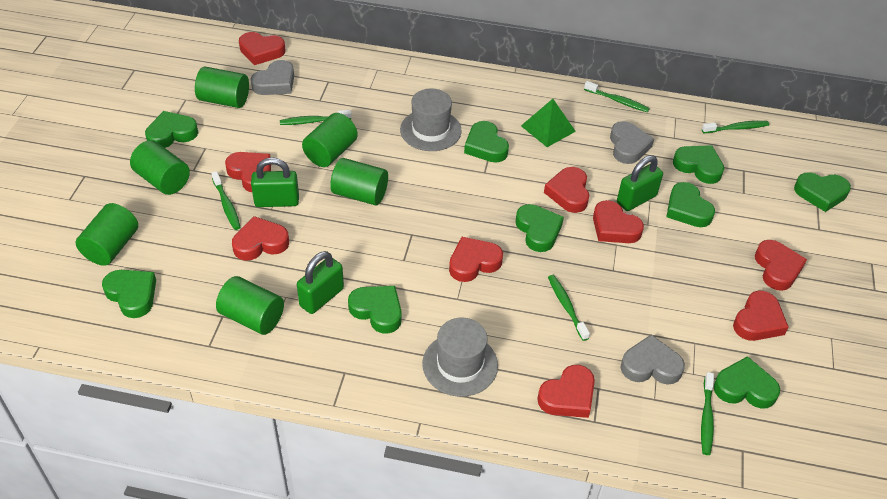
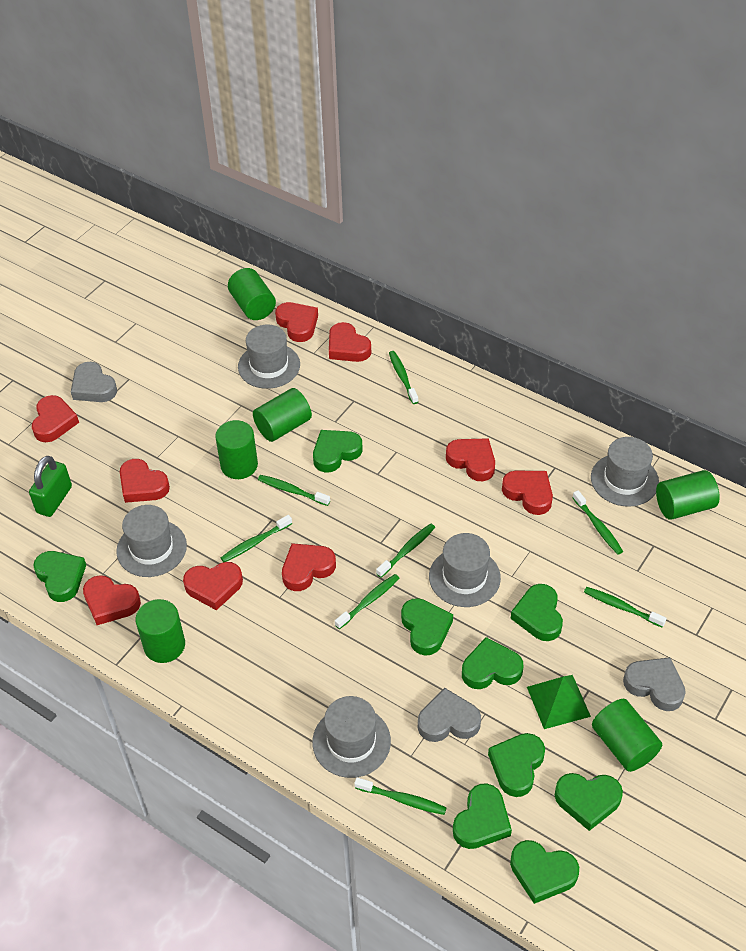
green padlock: 3 -> 1
green toothbrush: 6 -> 8
grey hat: 2 -> 5

